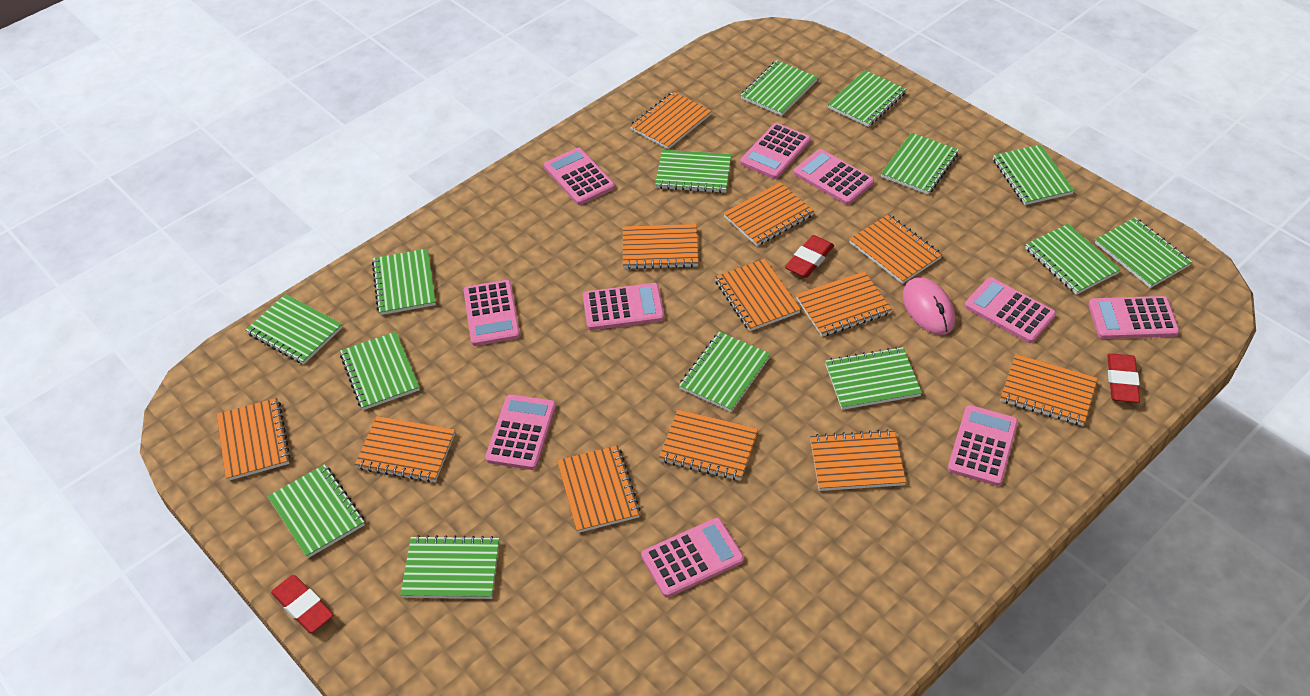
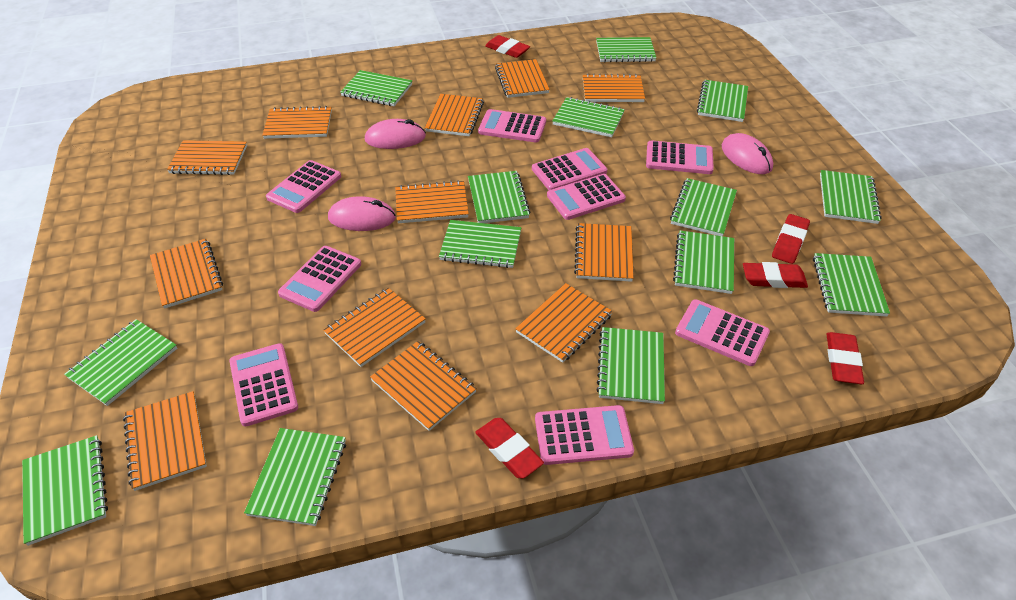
pink calculator: 10 -> 9
pink mouse: 1 -> 3
red eraser: 3 -> 5

